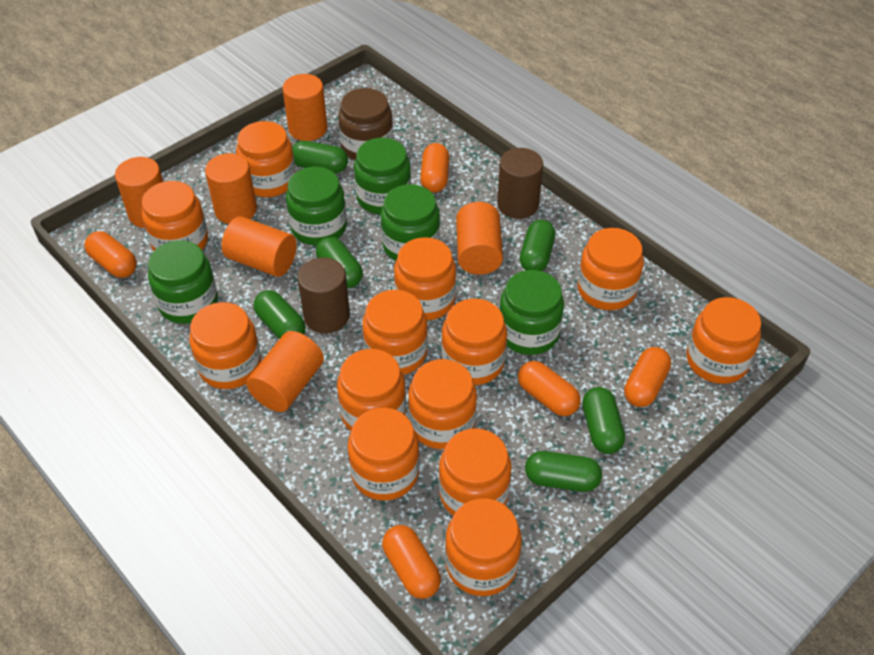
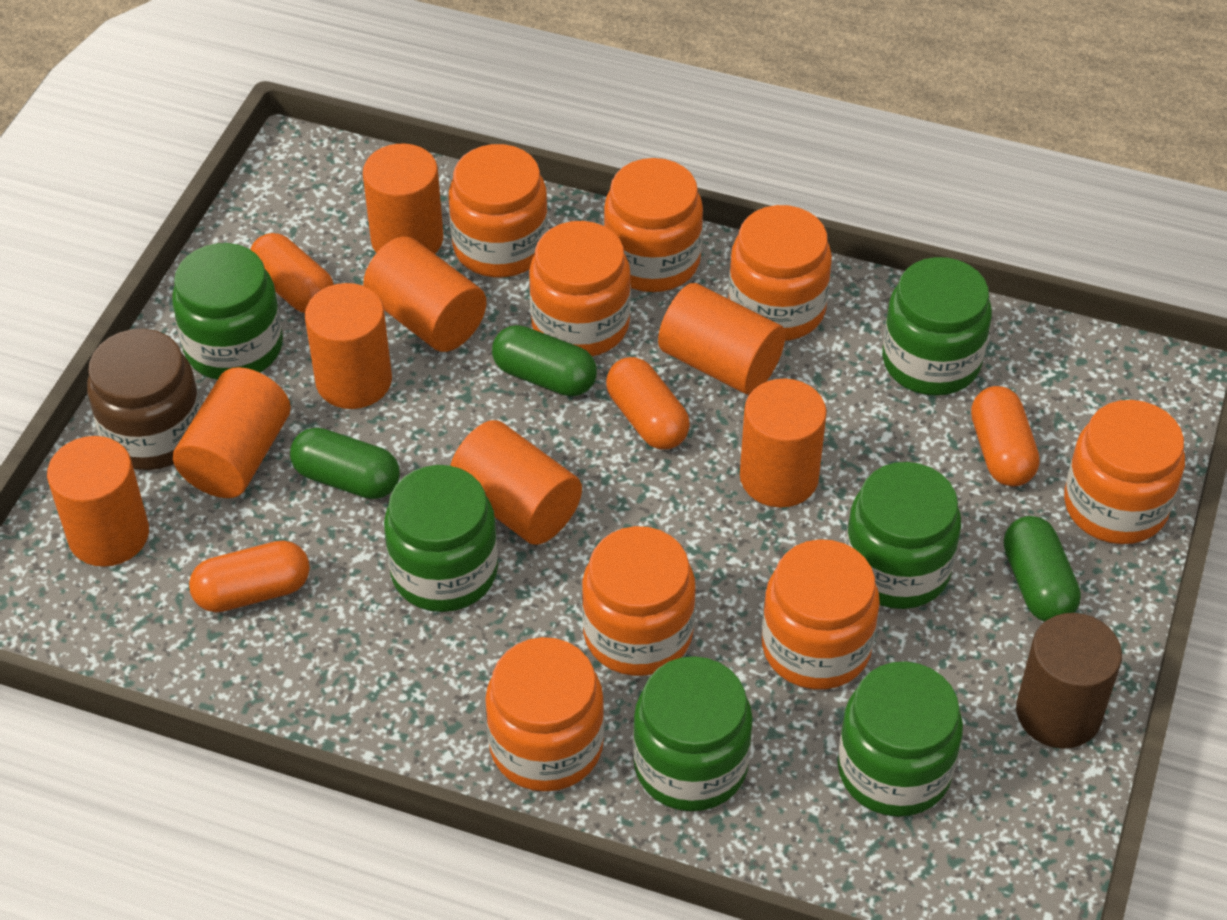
brown cylinder: 2 -> 1
green capsule: 6 -> 3
green jar: 5 -> 6
orange capsule: 5 -> 4
orange cylinder: 6 -> 8
orange jar: 13 -> 8

